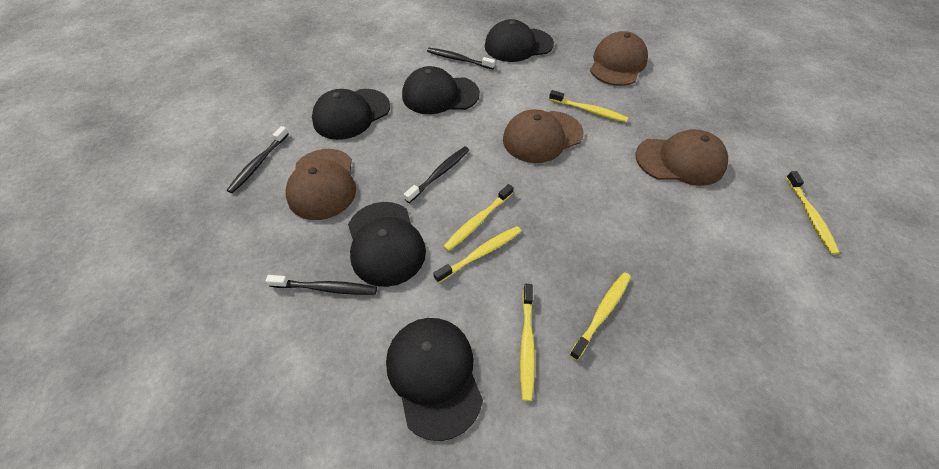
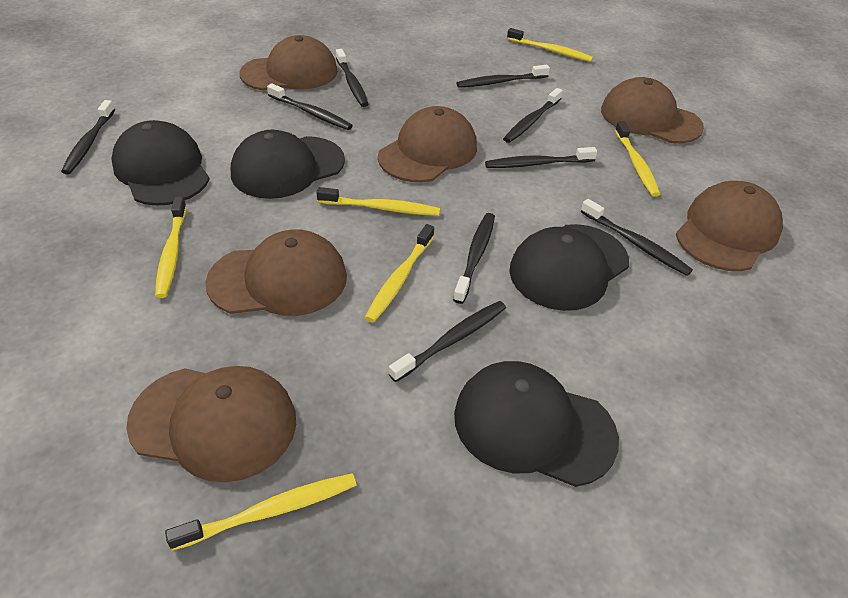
black cap: 5 -> 4
black toothbrush: 4 -> 9
brown cap: 4 -> 6

